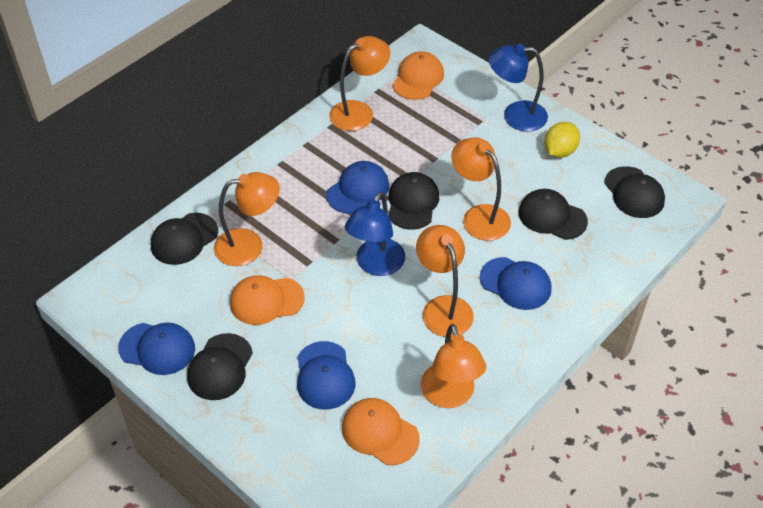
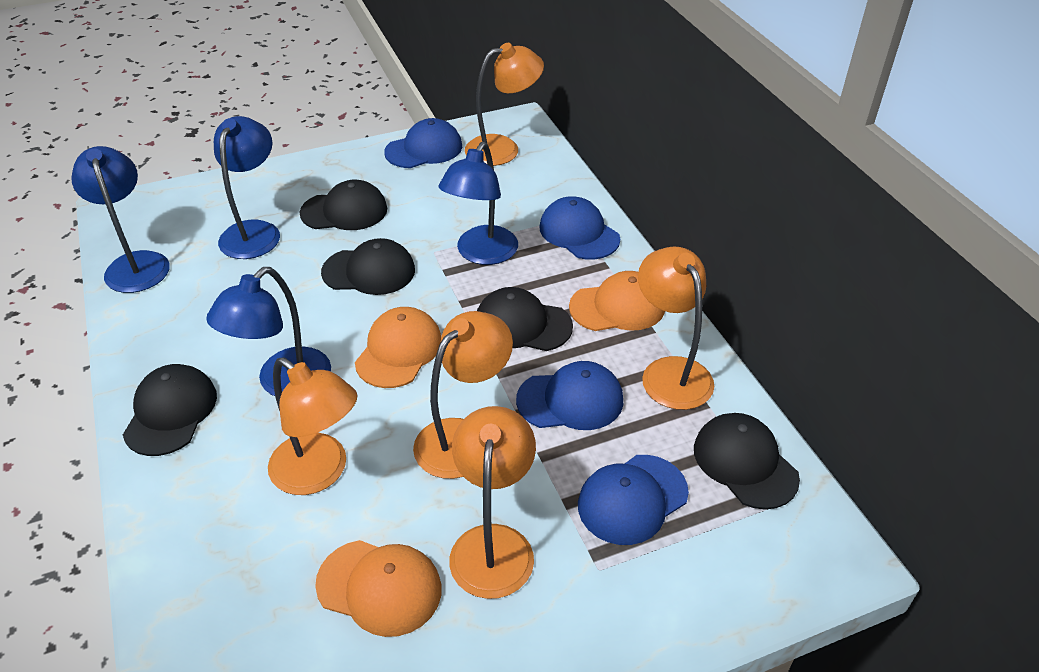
blue lamp: 2 -> 4
yellow lemon: 1 -> 0

